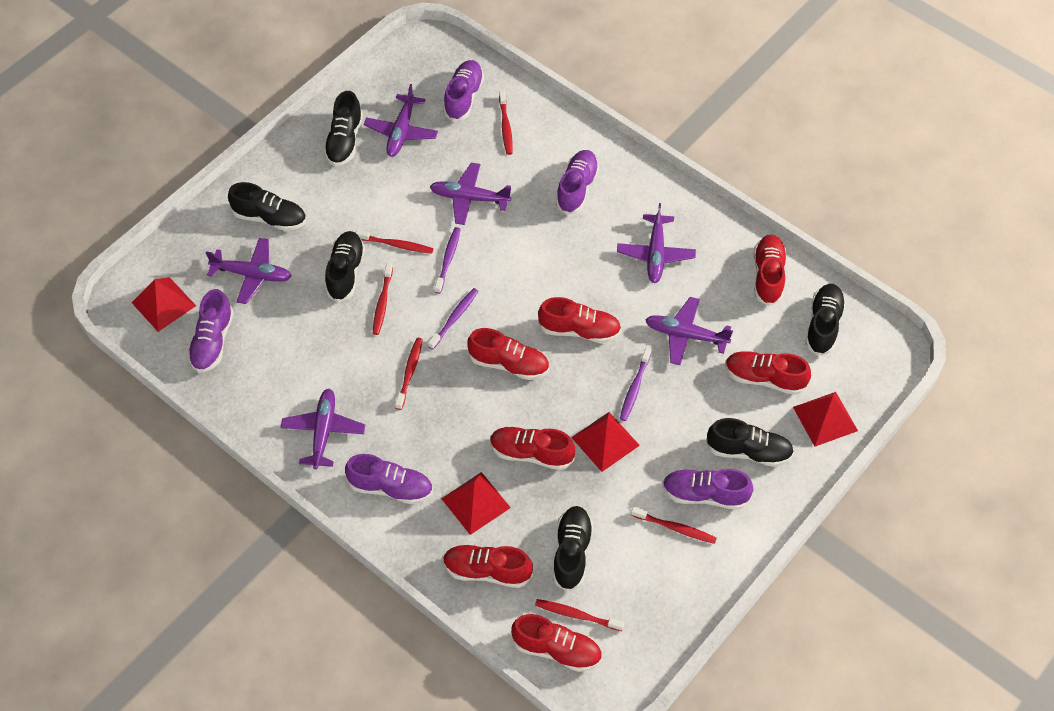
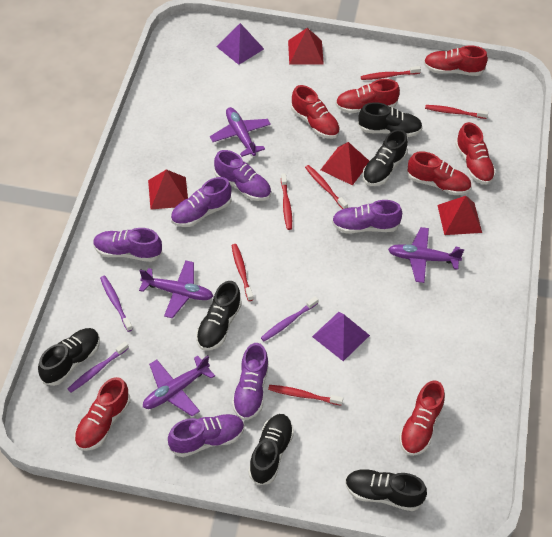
purple plane: 6 -> 4
purple pyramid: 0 -> 2
purple shoe: 5 -> 6

